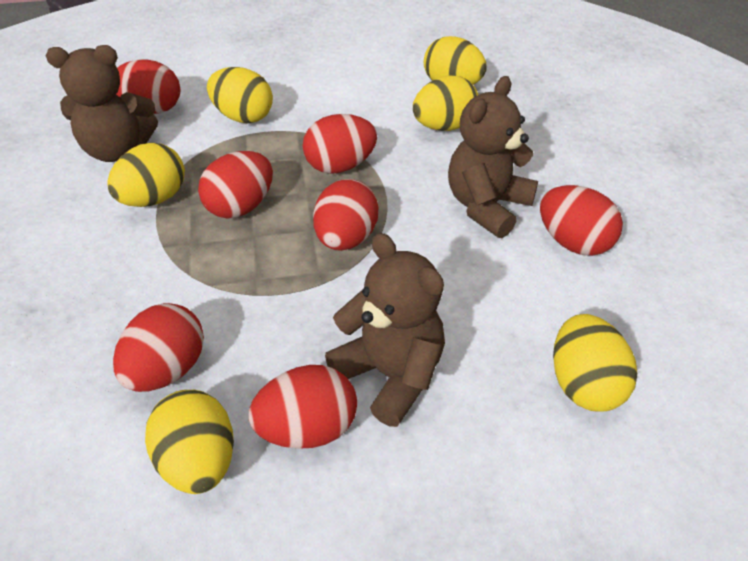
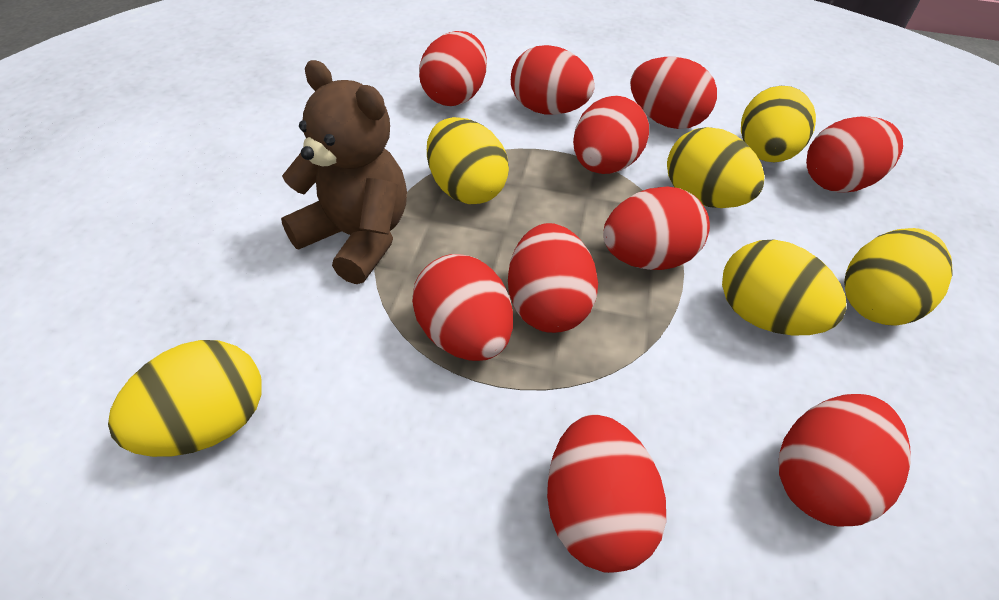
brown teddy bear: 3 -> 1
red egg: 7 -> 10

